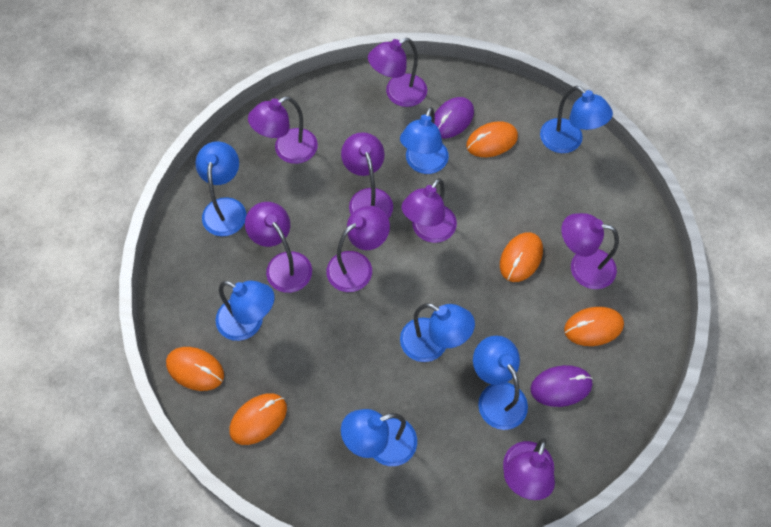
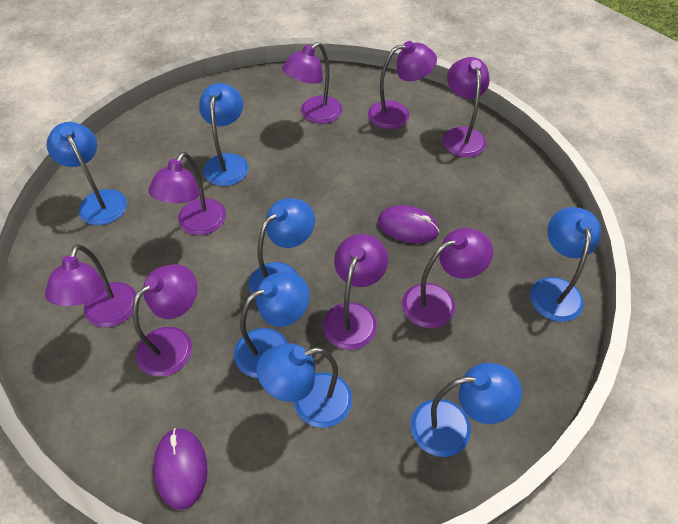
orange mouse: 5 -> 0

